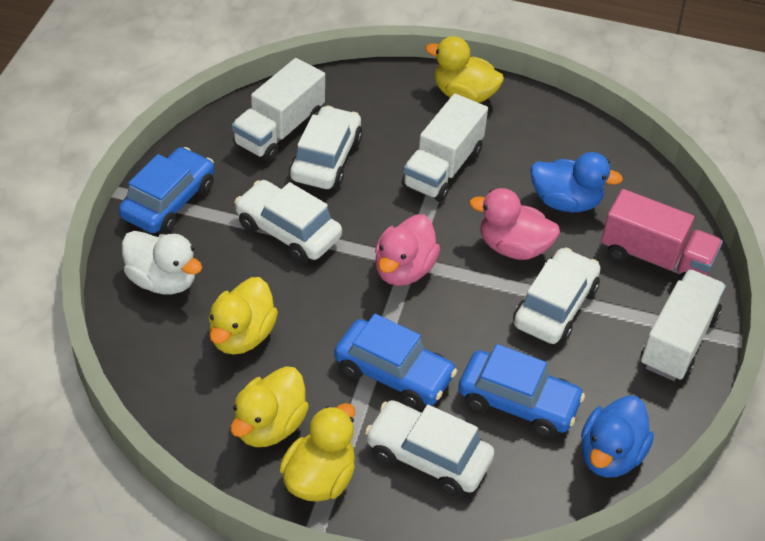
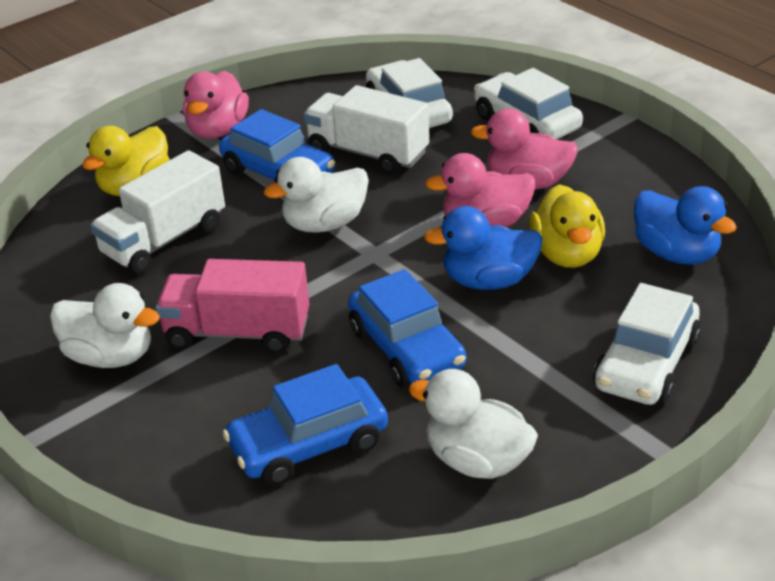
pink duck: 2 -> 3
white car: 4 -> 3
white duck: 1 -> 3
white truck: 3 -> 2
yellow duck: 4 -> 2

